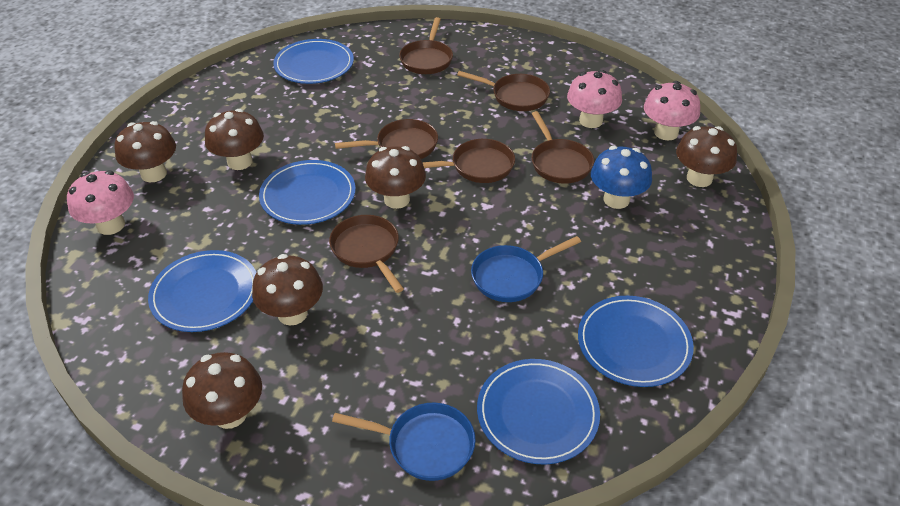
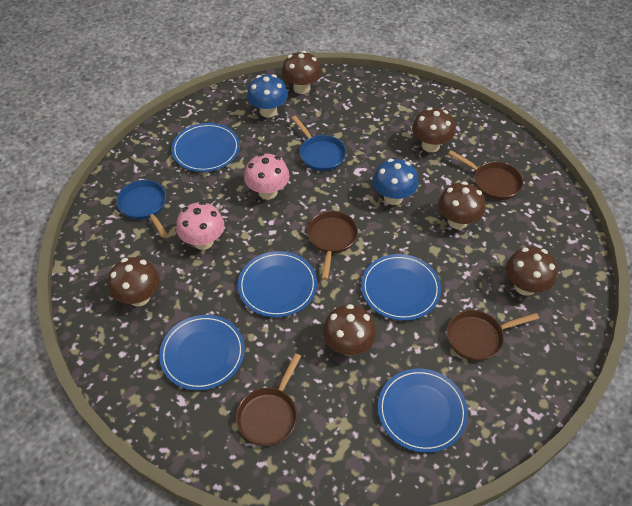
blue mushroom: 1 -> 2
brown pan: 6 -> 4
pink mushroom: 3 -> 2

